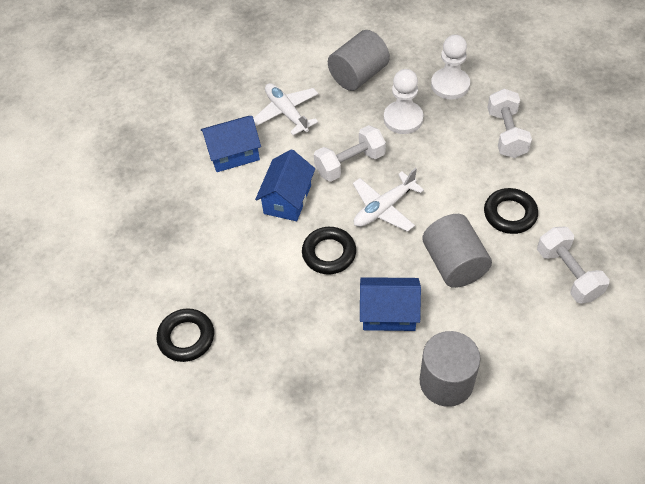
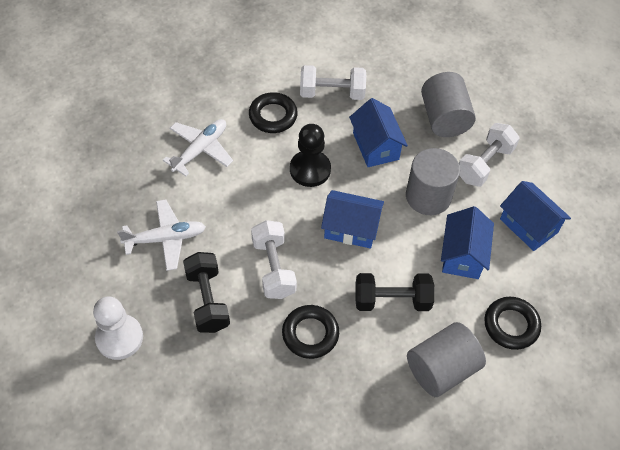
black dumbbell: 0 -> 2
black pawn: 0 -> 1
blue house: 3 -> 4
white pawn: 2 -> 1

